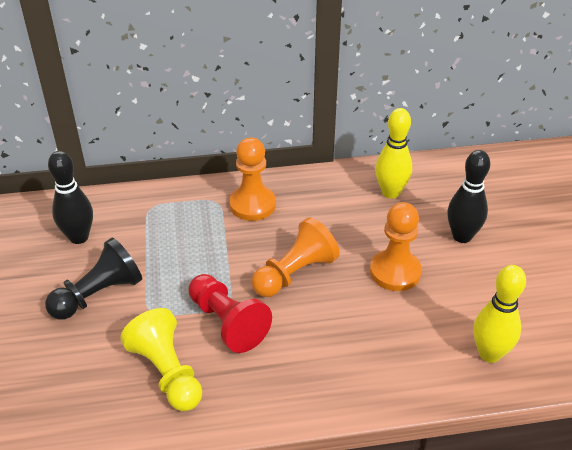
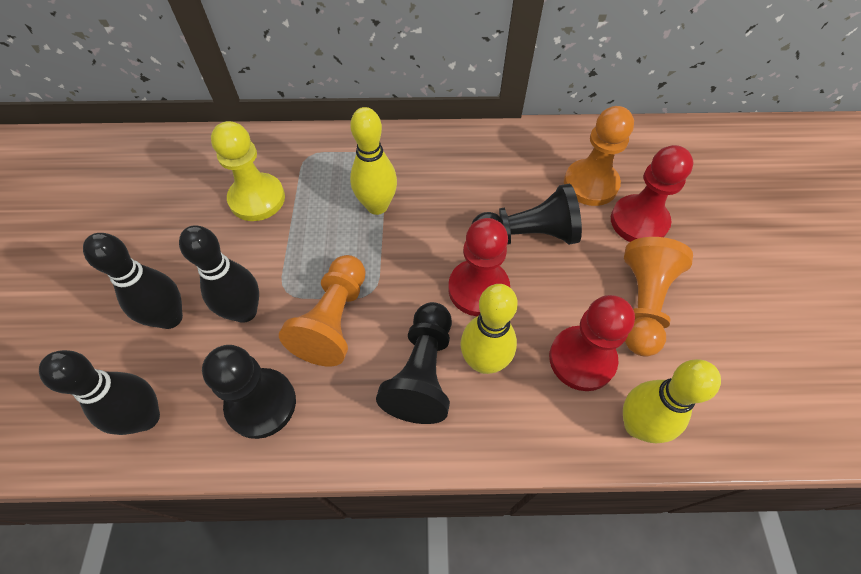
black bowling pin: 2 -> 3
black pawn: 1 -> 3
red pawn: 1 -> 3
yellow bowling pin: 2 -> 3

